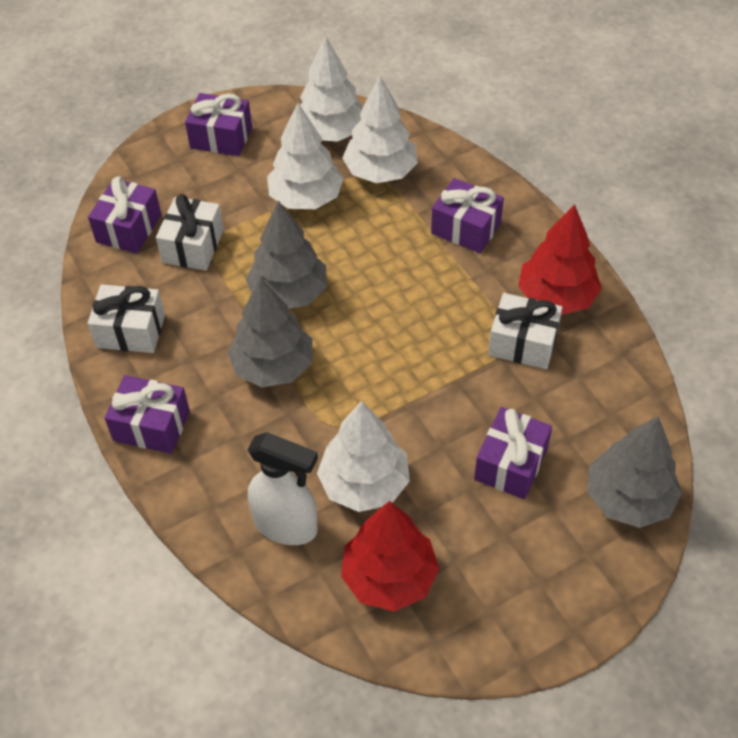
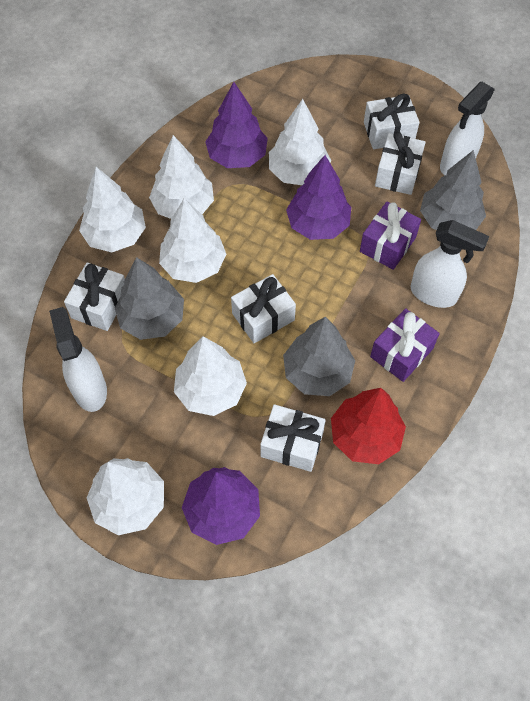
purple gift: 5 -> 2
purple tree: 0 -> 3
red tree: 2 -> 1
white gift: 3 -> 5
white spray bottle: 1 -> 3
white tree: 4 -> 6

